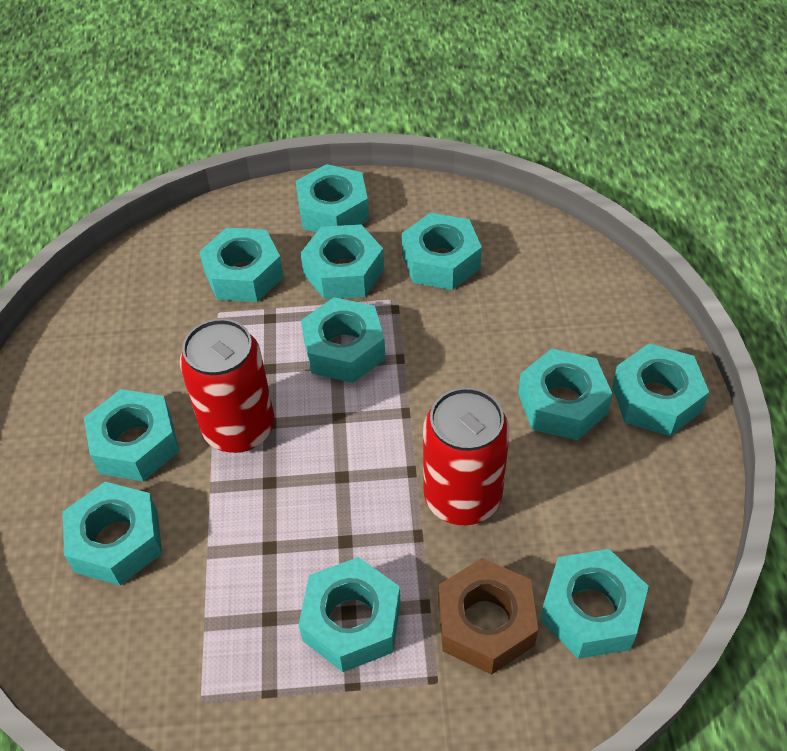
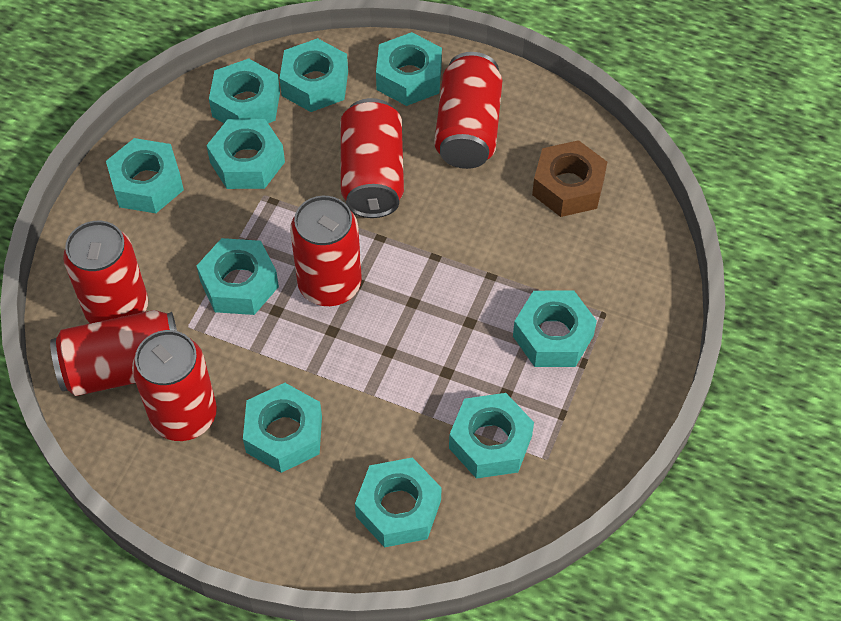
red can: 2 -> 6
turquoise nut: 11 -> 10

